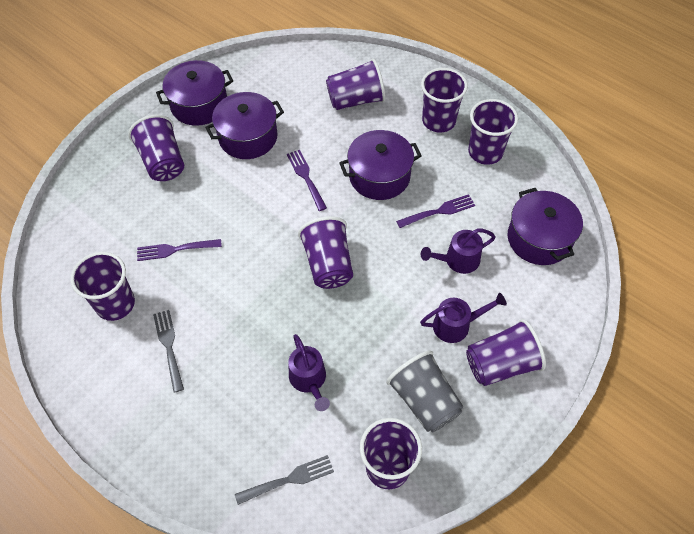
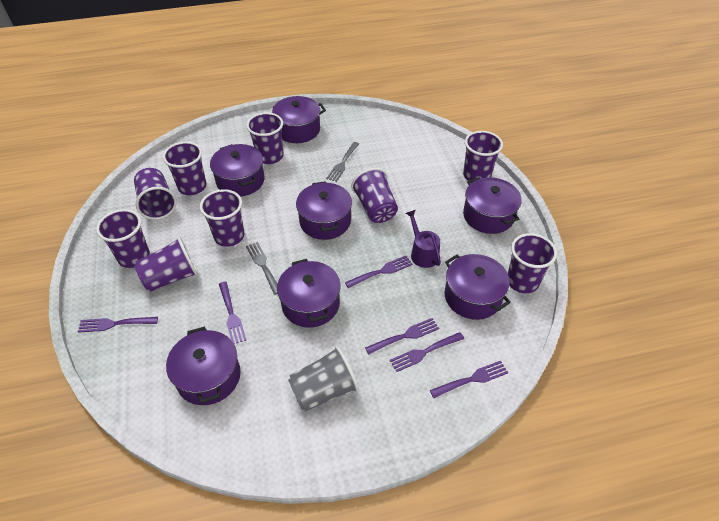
purple cup: 8 -> 9
purple fork: 3 -> 6
purple pot: 4 -> 7
purple watering can: 3 -> 1

